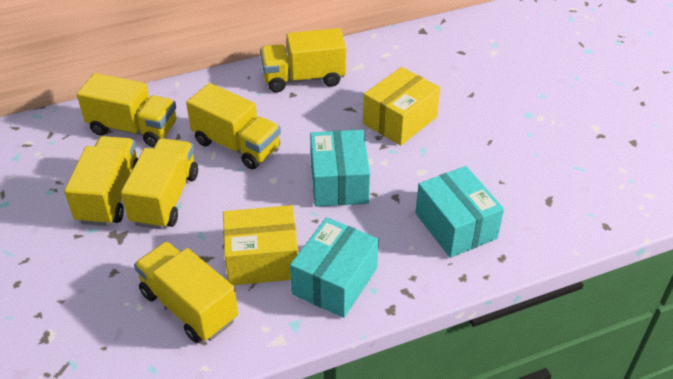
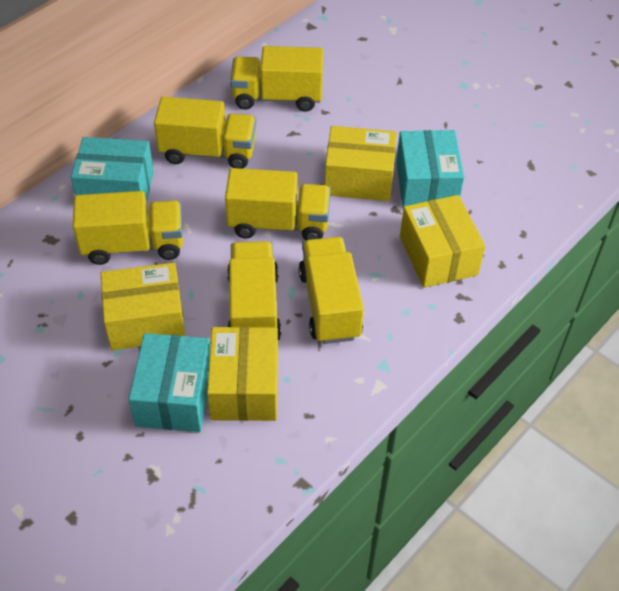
yellow box: 2 -> 4

